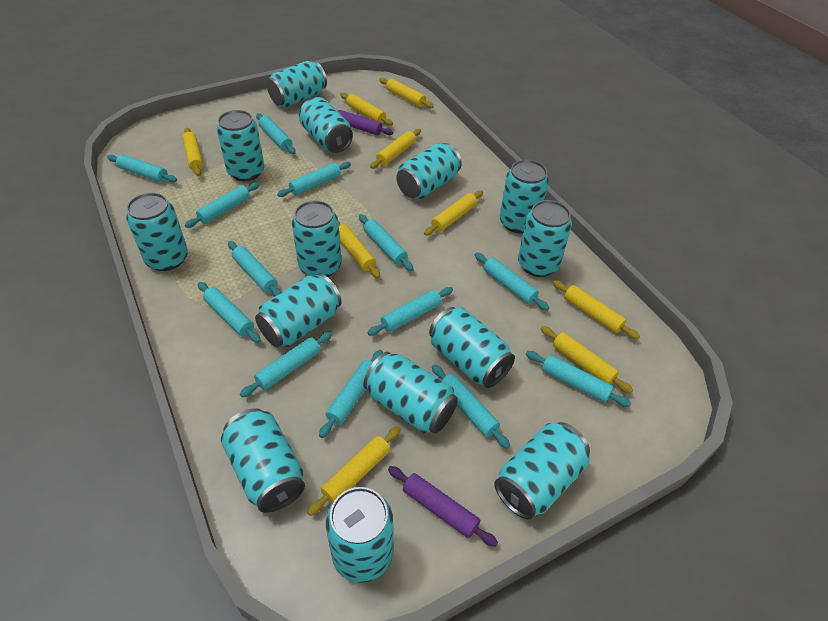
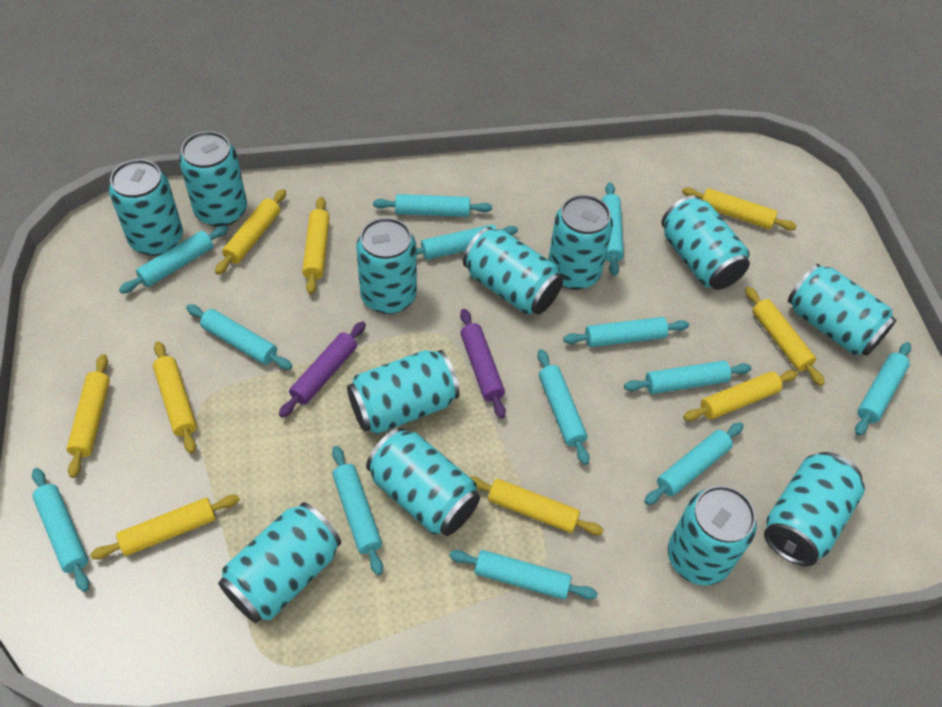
turquoise can: 14 -> 12

